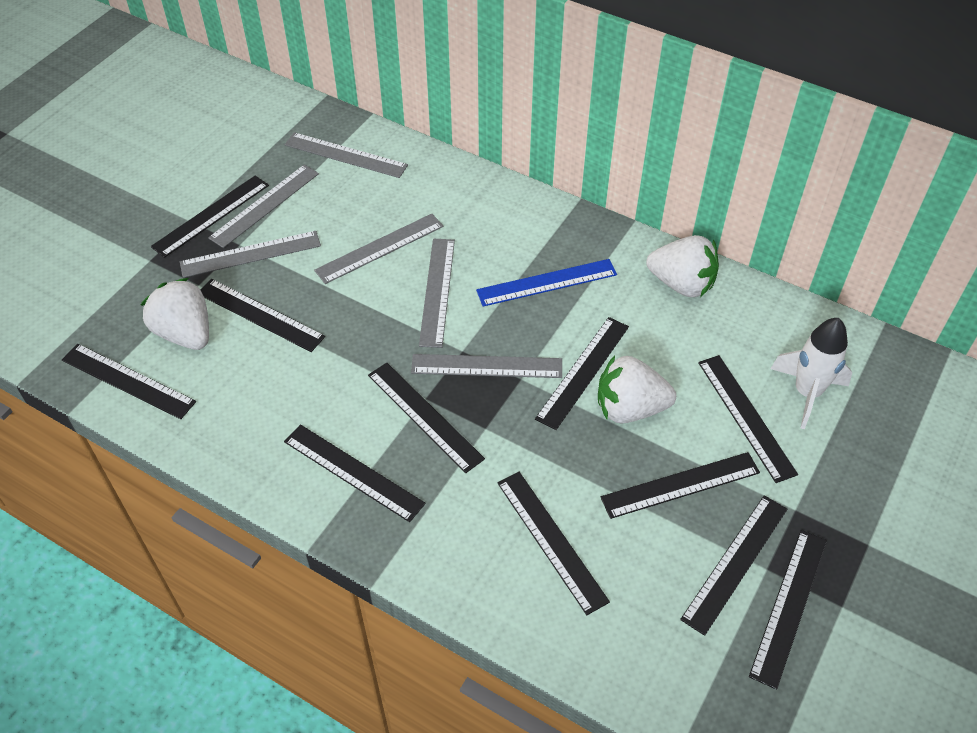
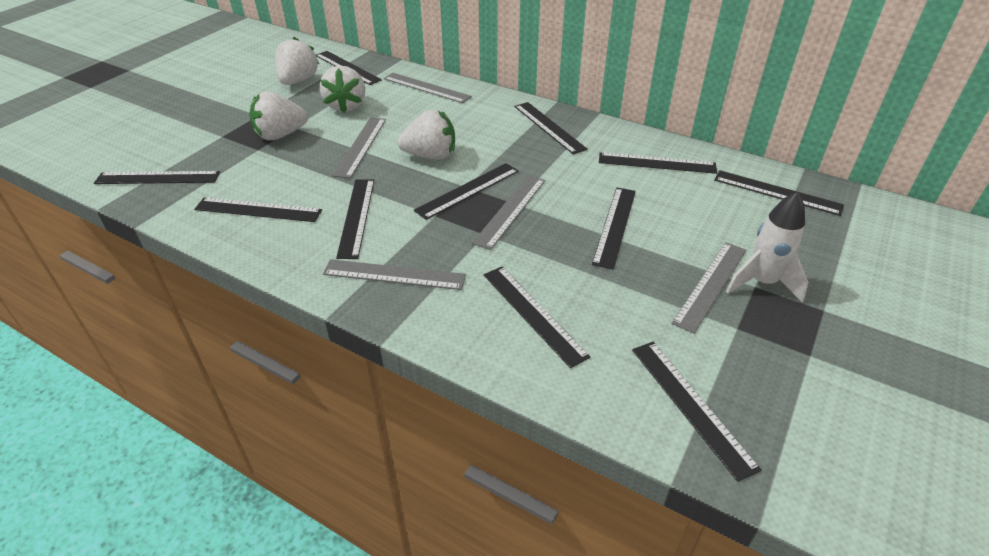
blue ruler: 1 -> 0
grey ruler: 6 -> 5
white strawberry: 3 -> 4

